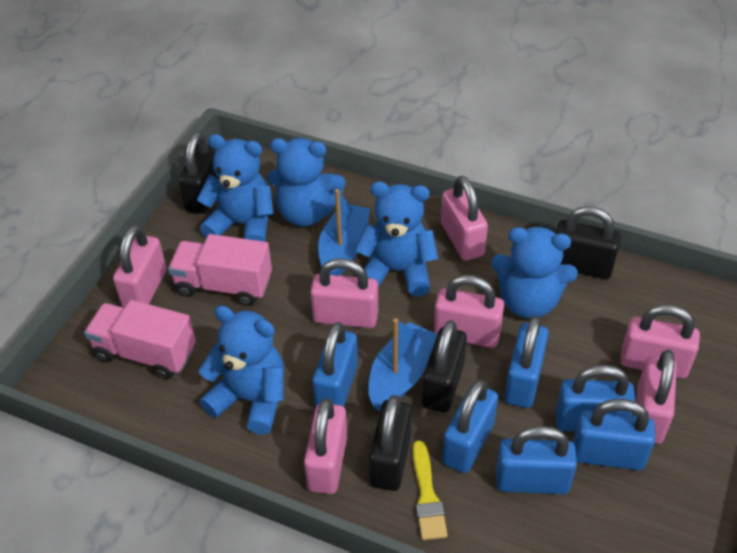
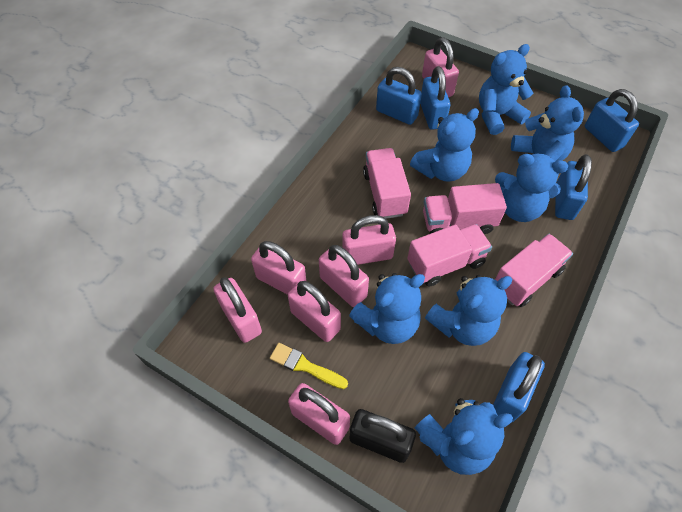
black padlock: 4 -> 1
blue boat: 2 -> 0
blue padlock: 6 -> 5
blue teddy bear: 5 -> 7
pink truck: 2 -> 4

